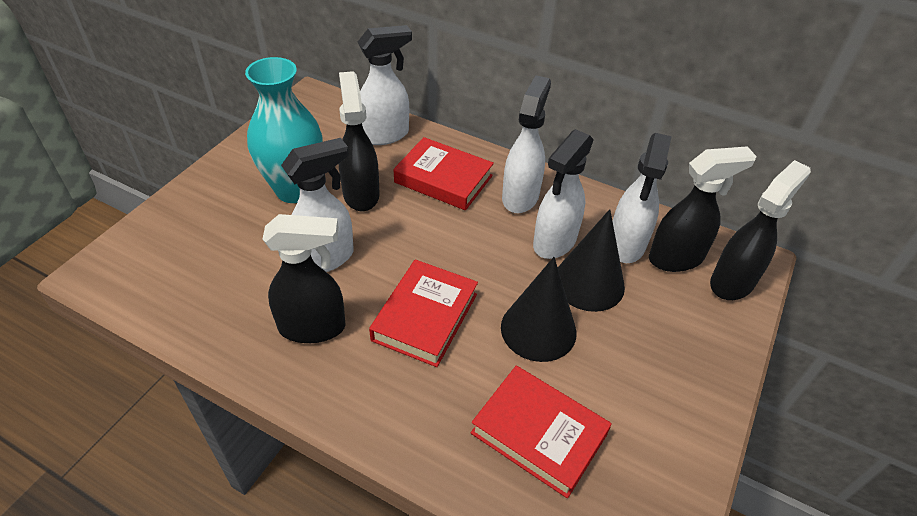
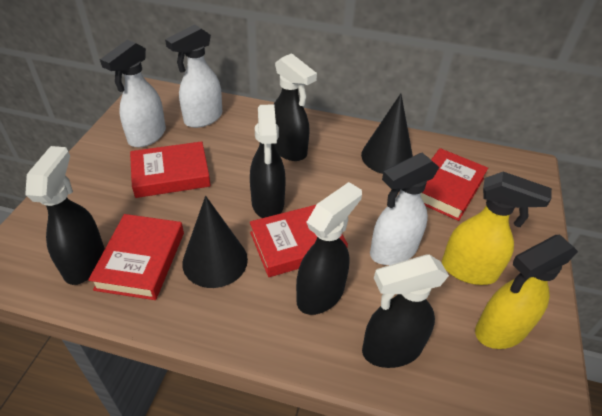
black spray bottle: 4 -> 5
red book: 3 -> 4
turquoise vase: 1 -> 0
white spray bottle: 5 -> 3
yellow spray bottle: 0 -> 2

